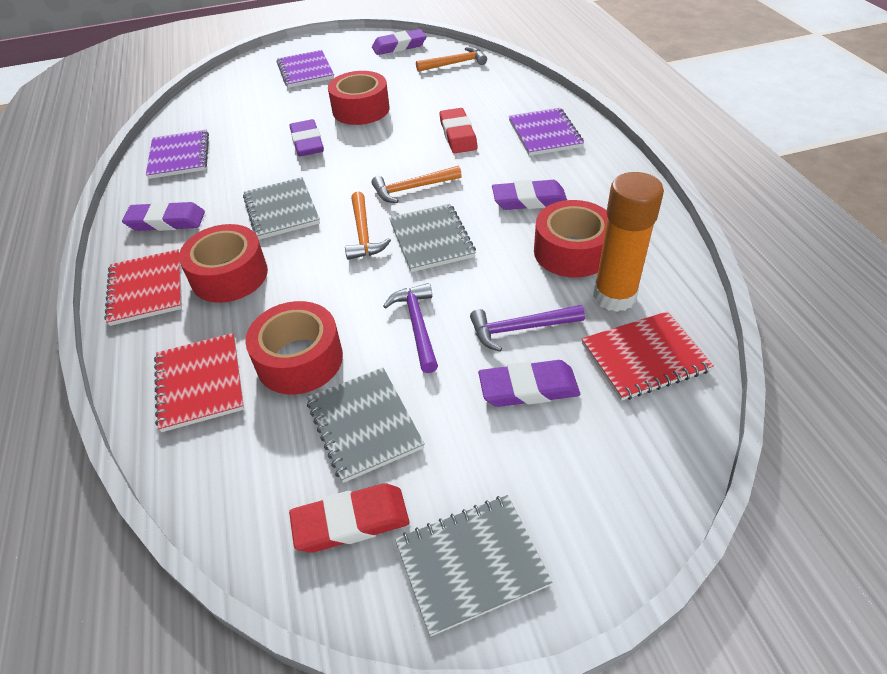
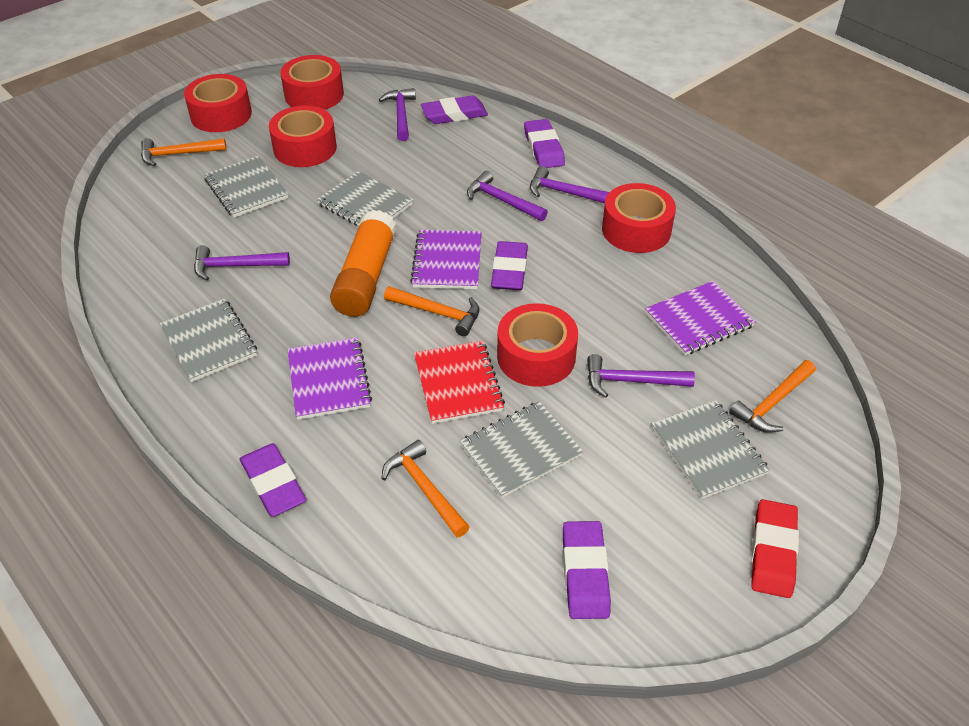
grey notebook: 4 -> 5
orange hammer: 3 -> 4
purple hammer: 2 -> 5
red eraser: 2 -> 1
red notebook: 3 -> 1
red tape: 4 -> 5

